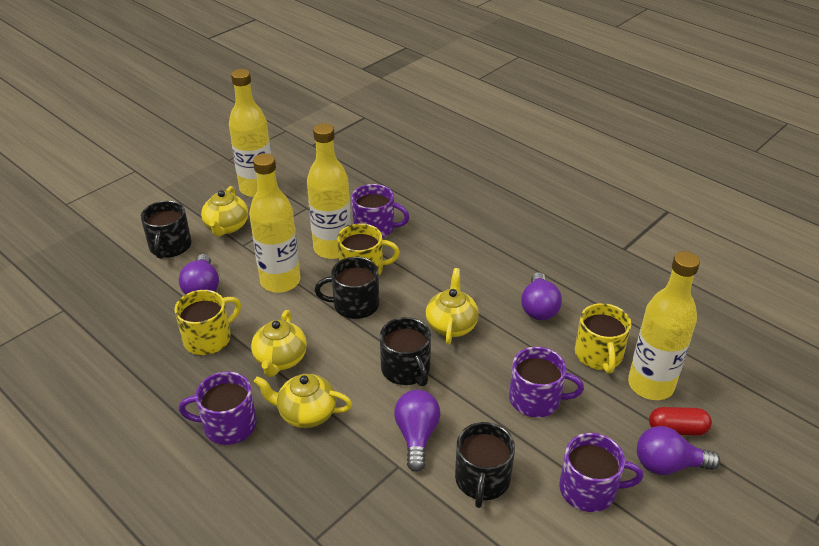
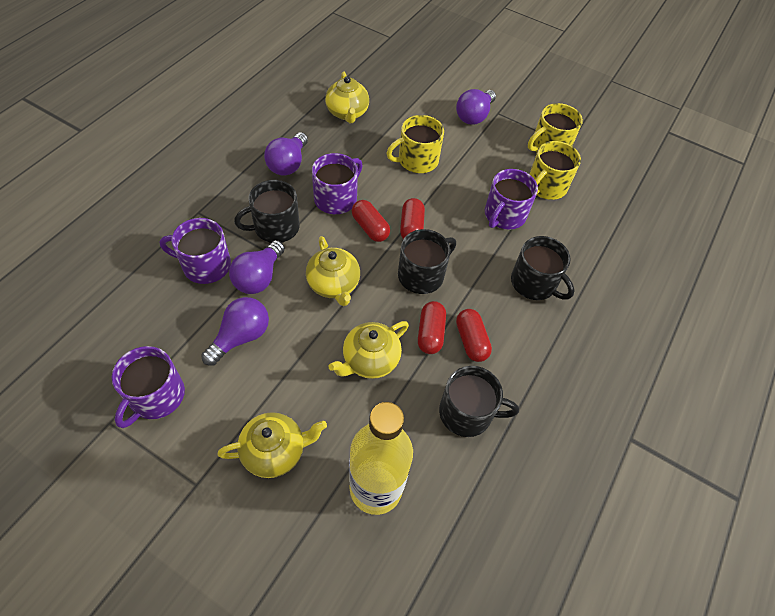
red capsule: 1 -> 4
yellow bottle: 4 -> 1

